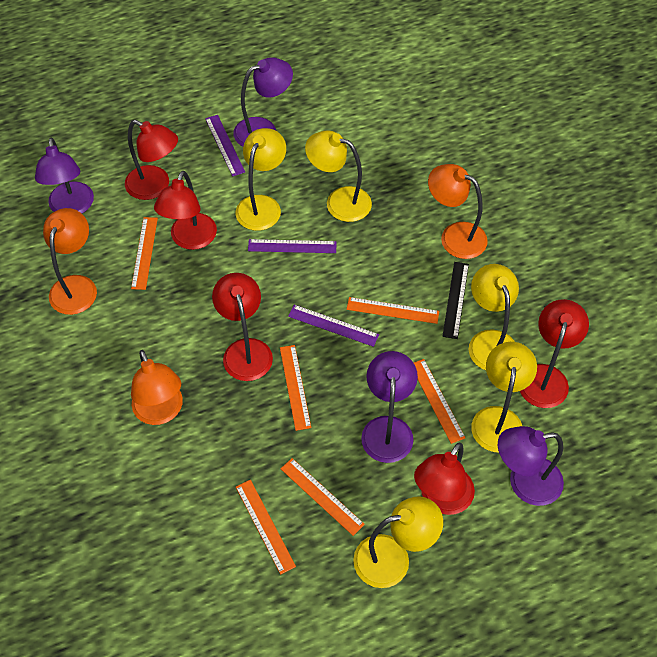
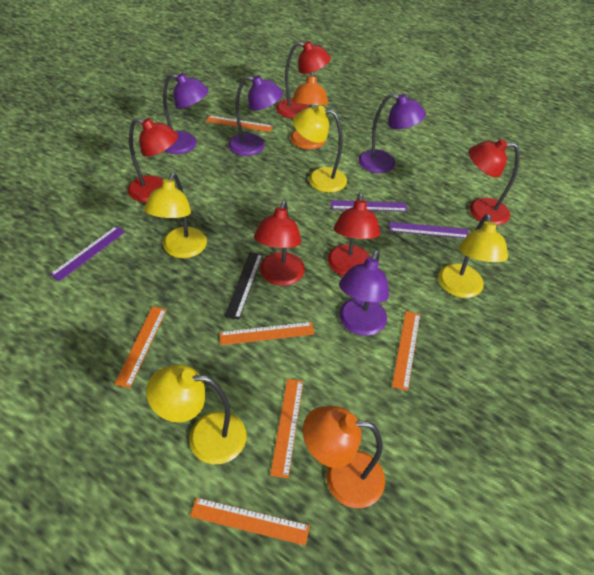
orange lamp: 3 -> 2
yellow lamp: 5 -> 4

